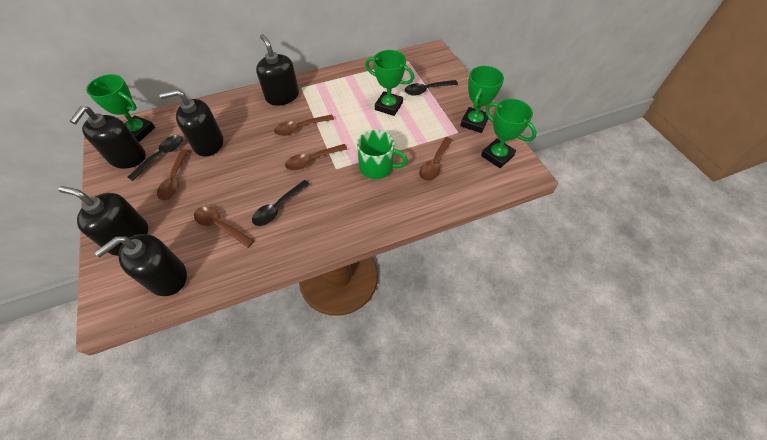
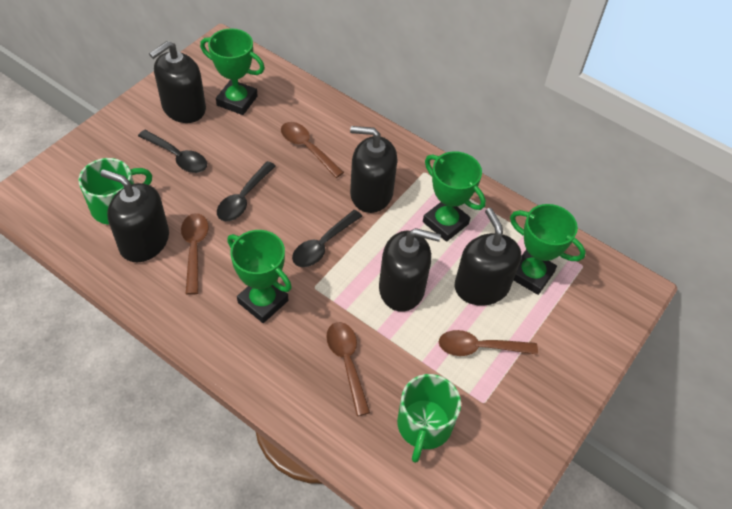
brown spoon: 5 -> 4
green mug: 1 -> 2

